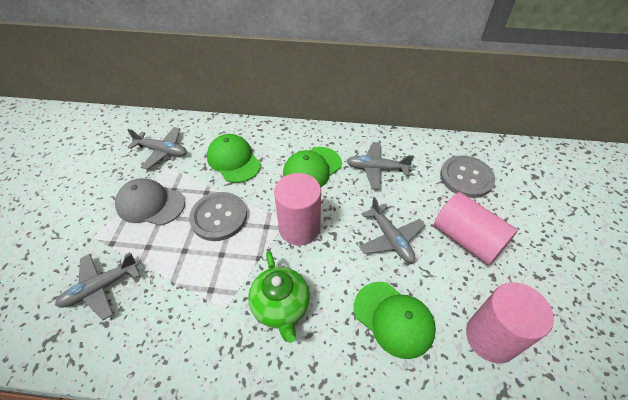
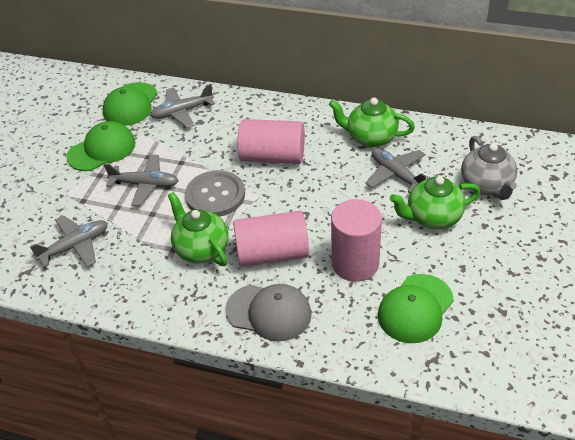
green teapot: 1 -> 3
grey button: 2 -> 1
grey teapot: 0 -> 1

